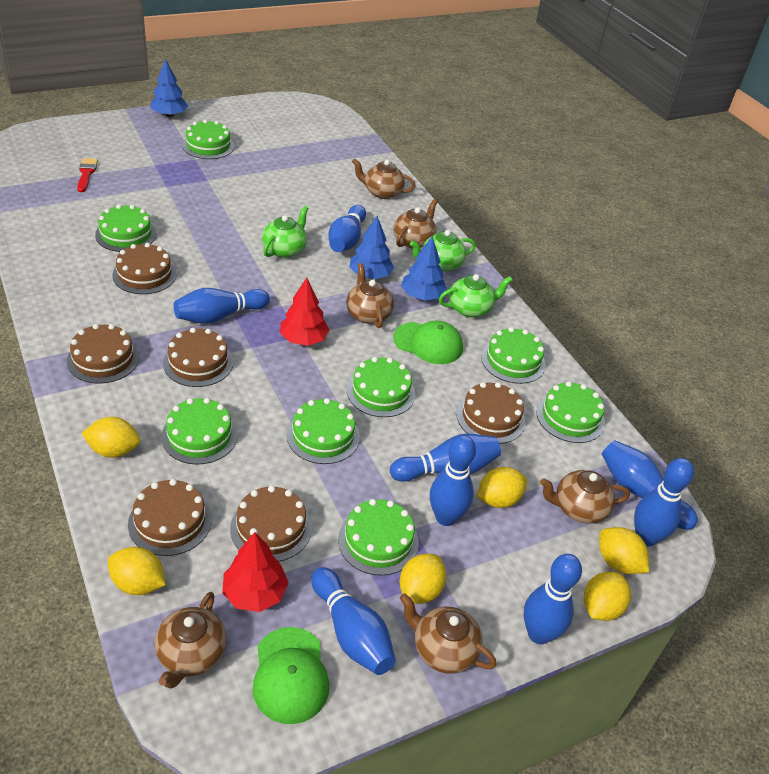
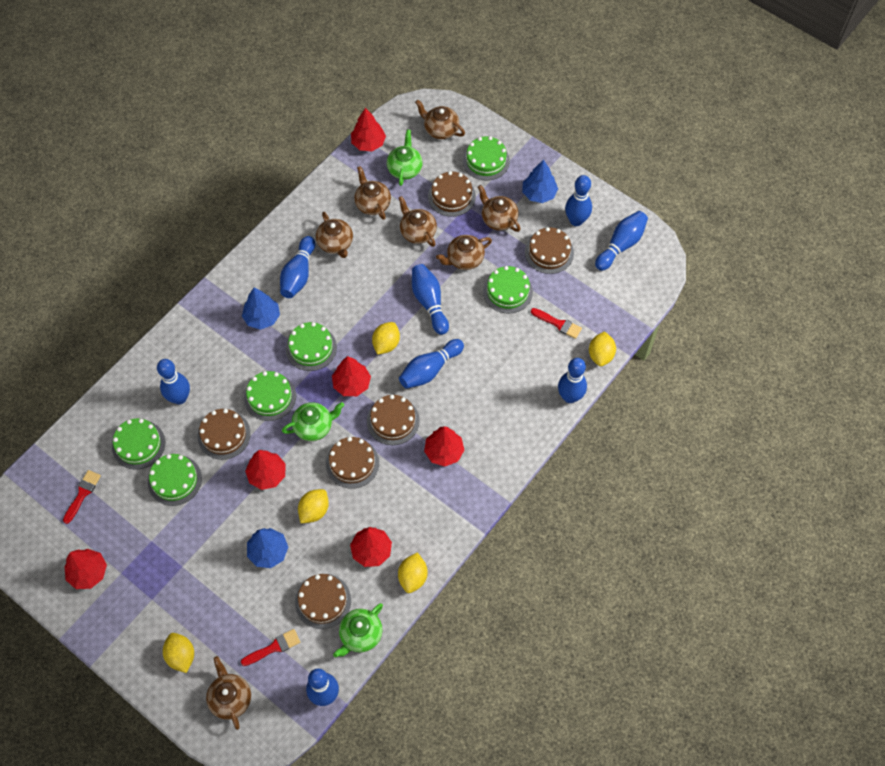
brown teapot: 6 -> 7
green cake: 8 -> 6
green cap: 2 -> 0
red brush: 1 -> 3
red tree: 2 -> 6
yellow lemon: 6 -> 5

